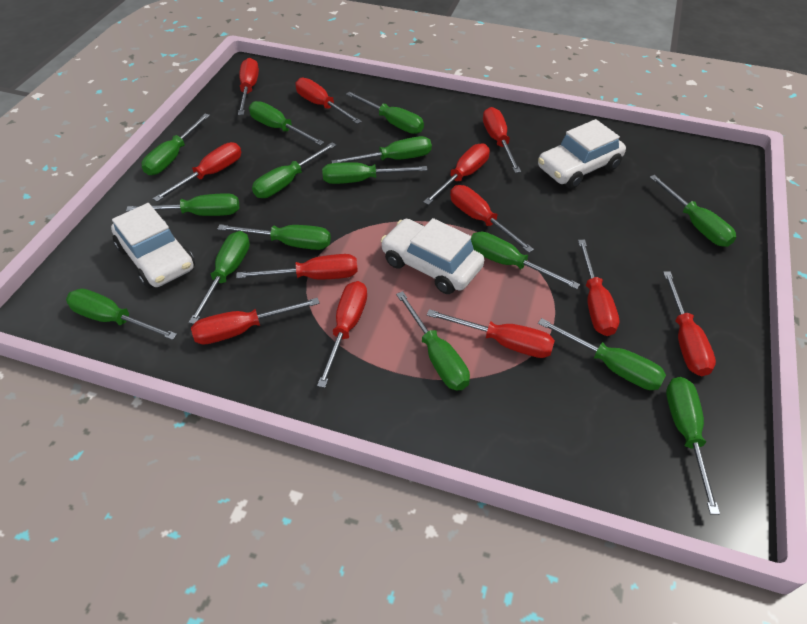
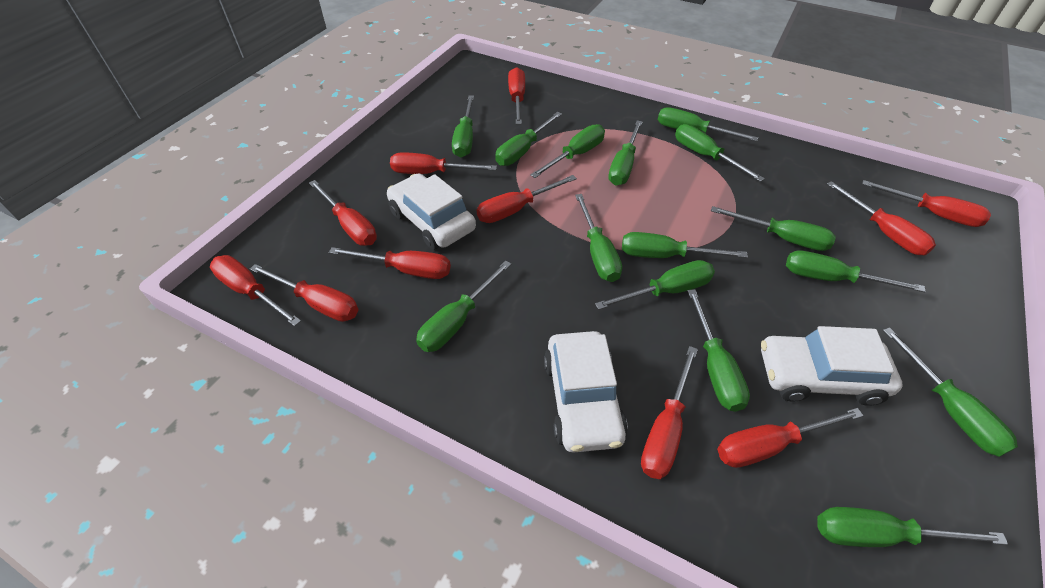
red screwdriver: 12 -> 11

